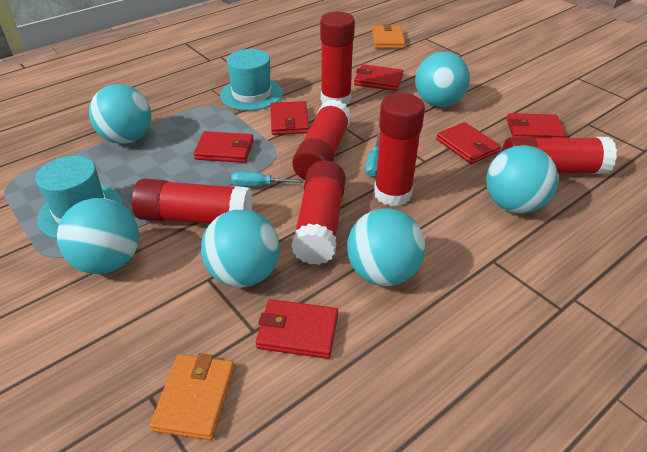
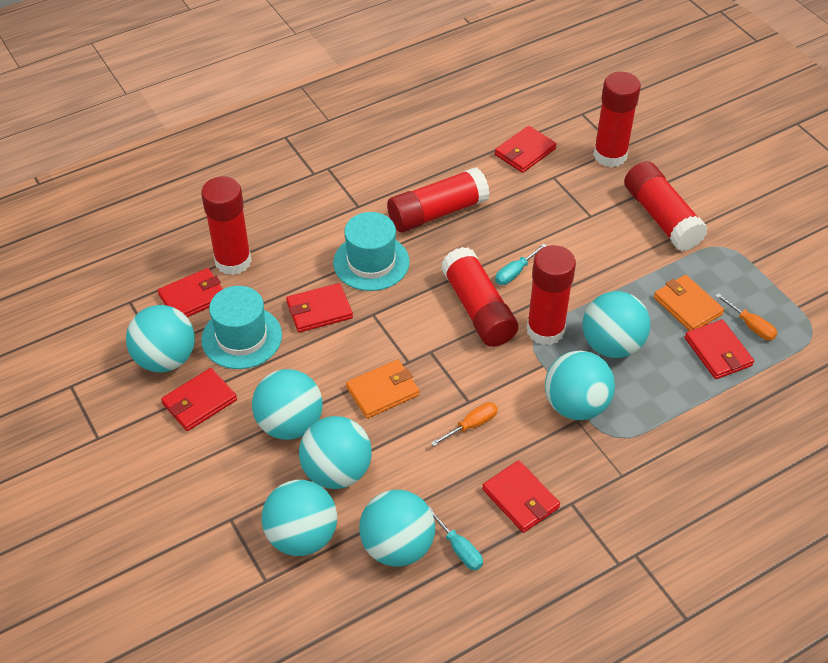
orange screwdriver: 0 -> 2
turquoise ball: 6 -> 7

